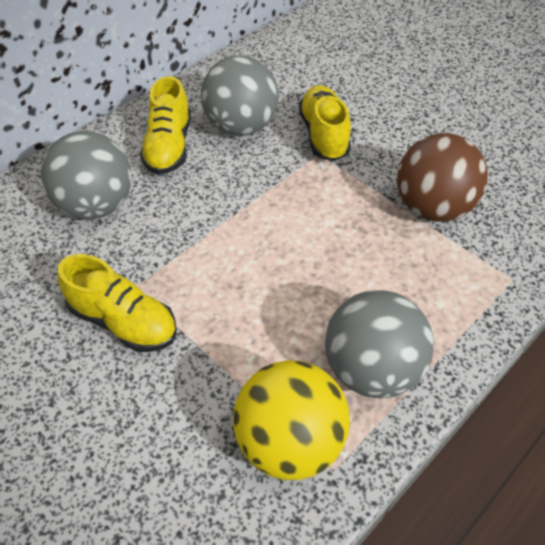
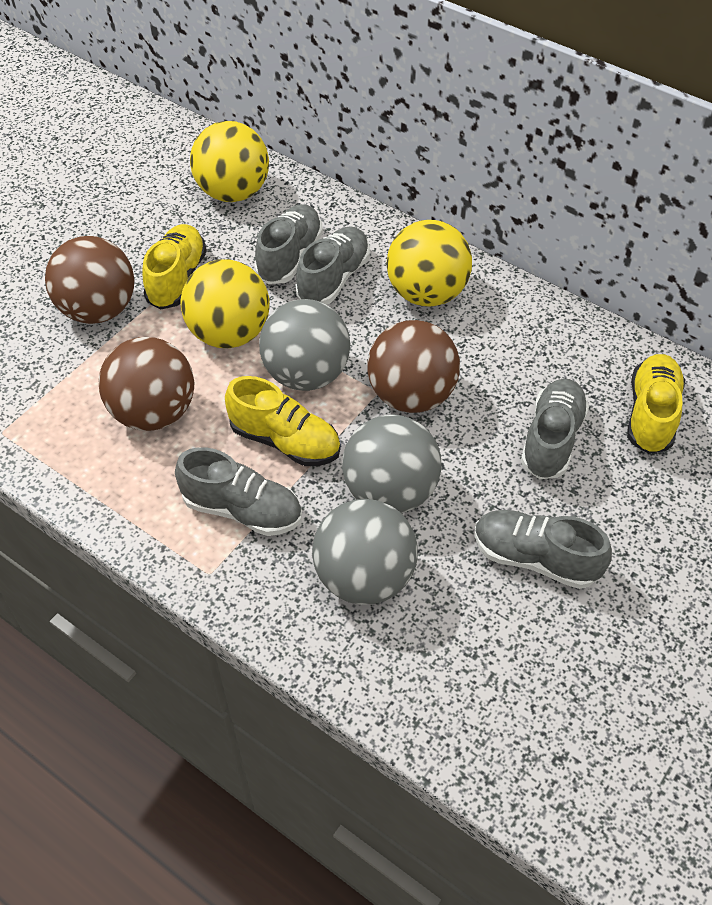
brown ball: 1 -> 3
grey shoe: 0 -> 5
yellow ball: 1 -> 3

